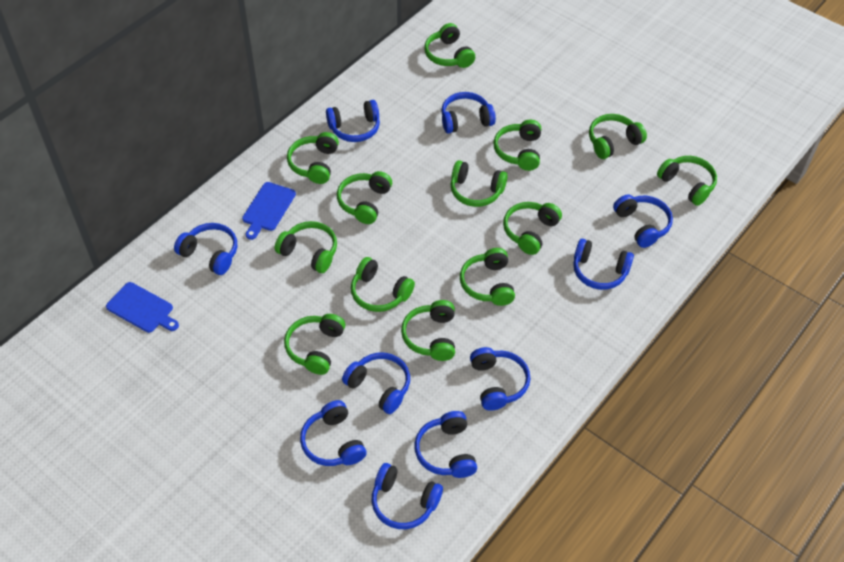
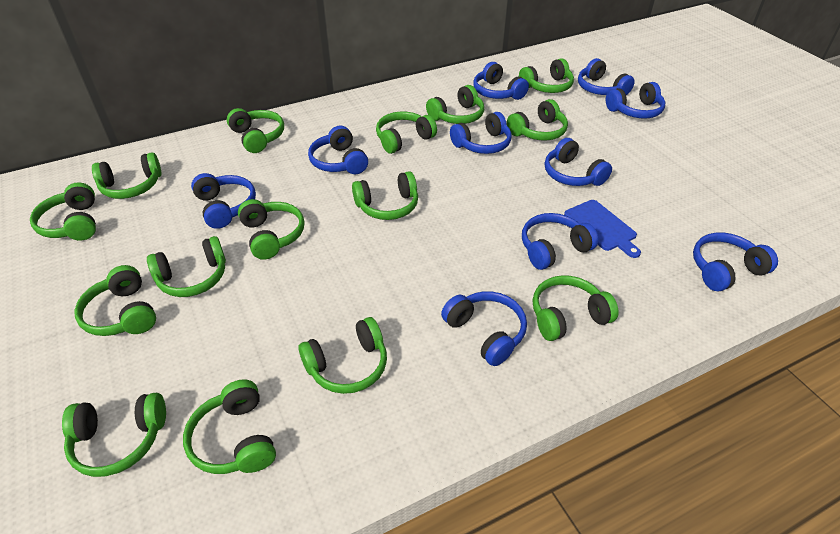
blue cutting board: 2 -> 1
green headphones: 13 -> 15

